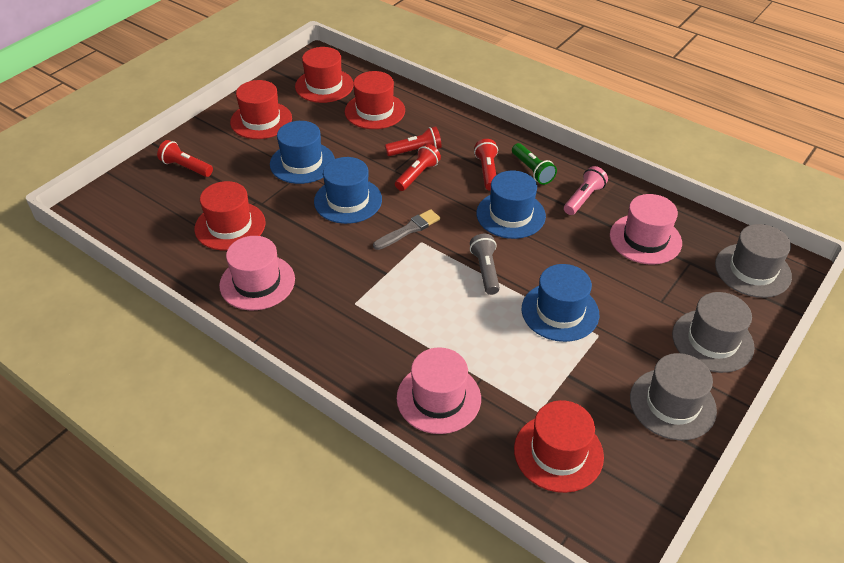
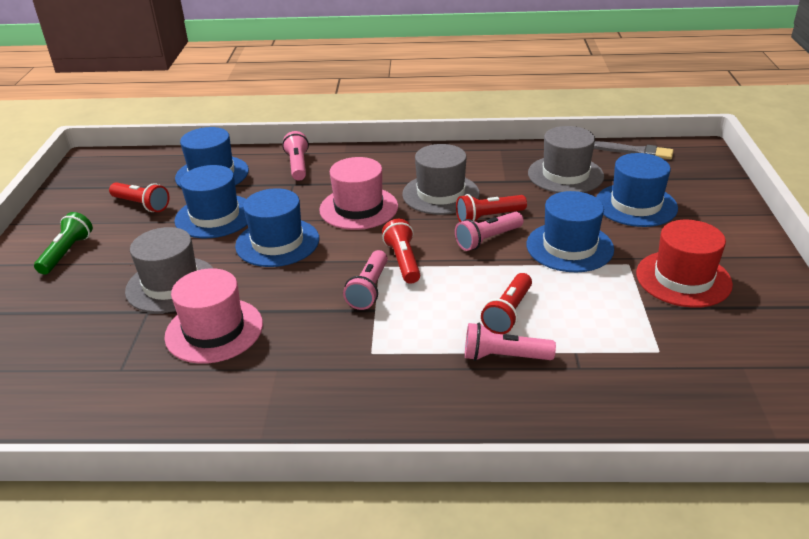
blue hat: 4 -> 5
grey flashlight: 1 -> 0
pink flashlight: 1 -> 4
pink hat: 3 -> 2
red hat: 5 -> 1

